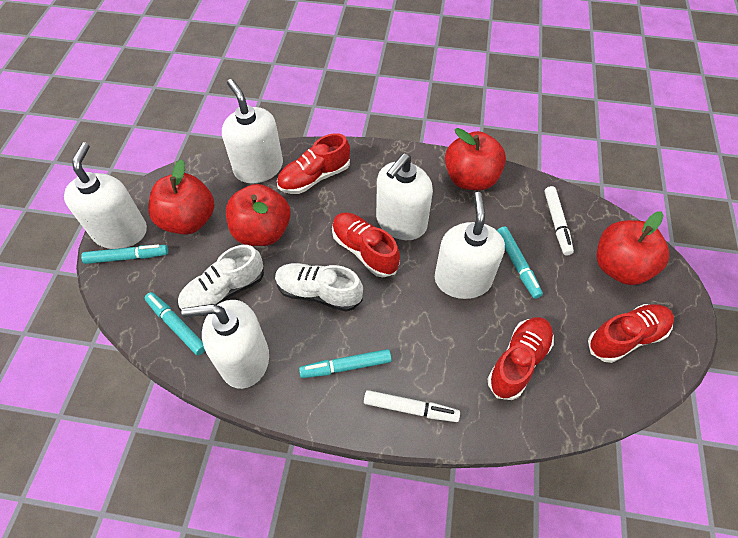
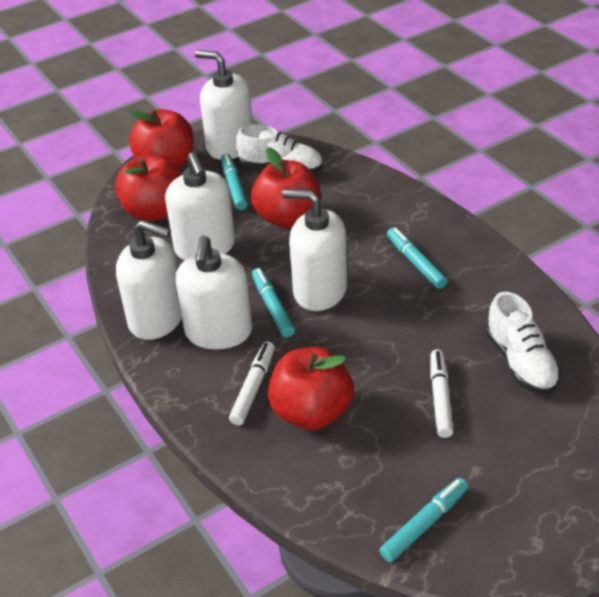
red shoe: 4 -> 0

